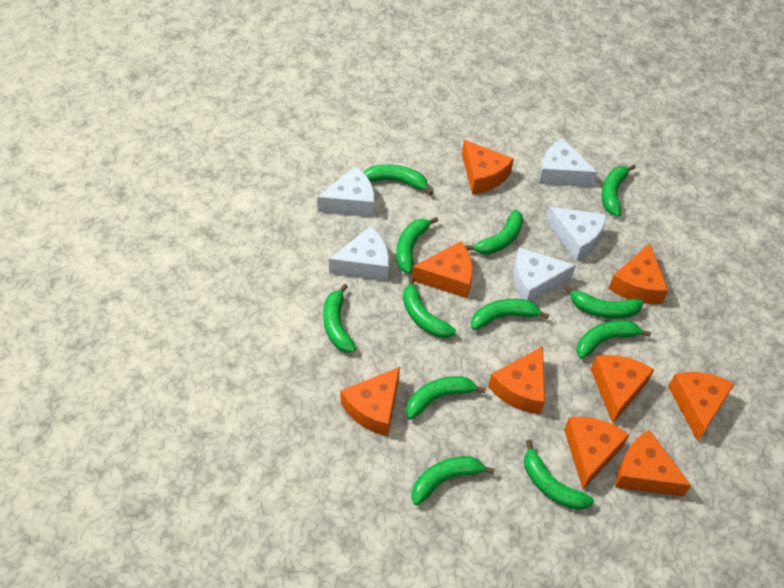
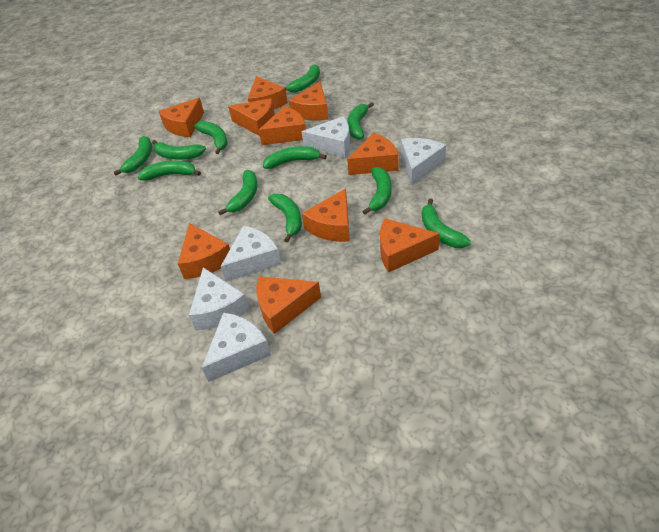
green banana: 12 -> 11
orange cheese: 9 -> 10

